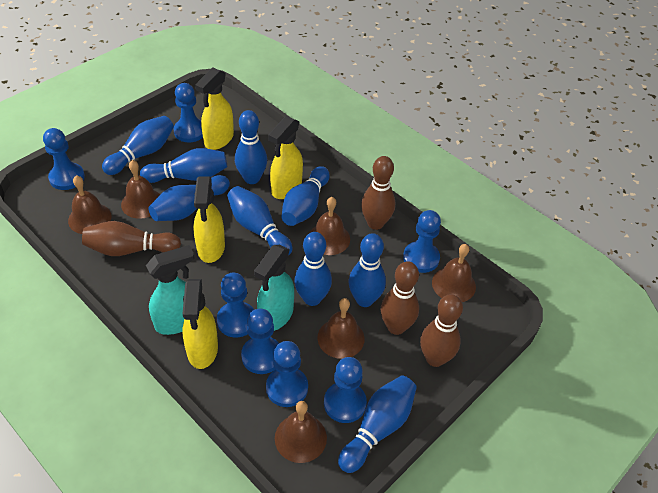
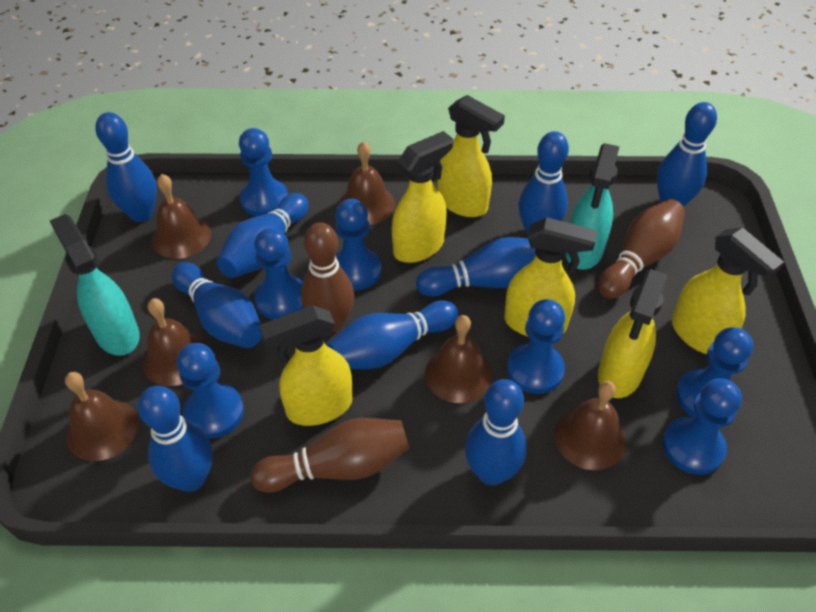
brown bowling pin: 4 -> 3
yellow spray bottle: 4 -> 6

